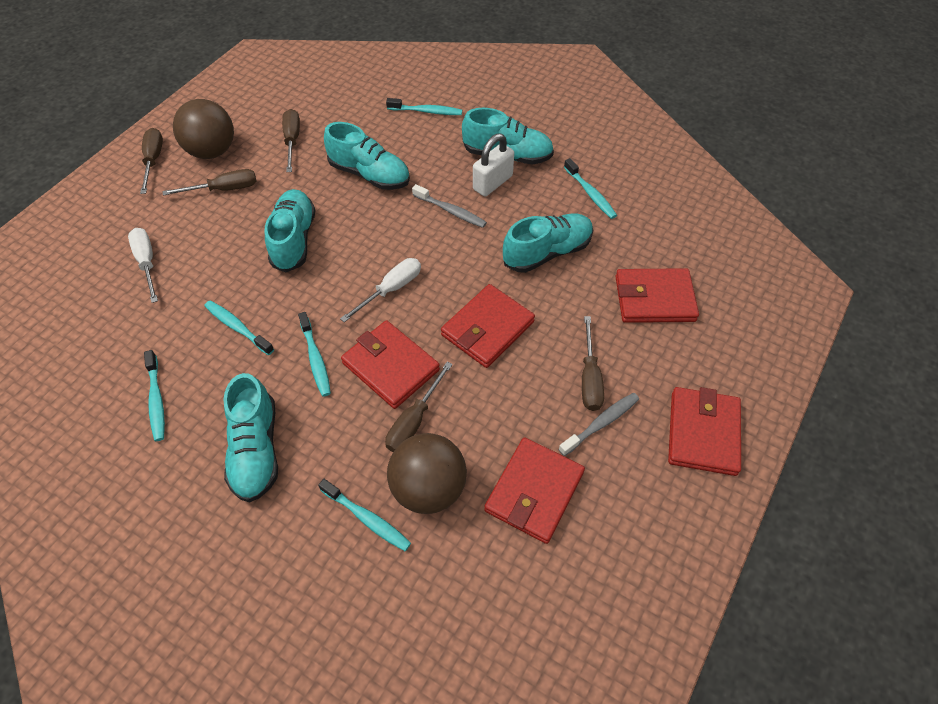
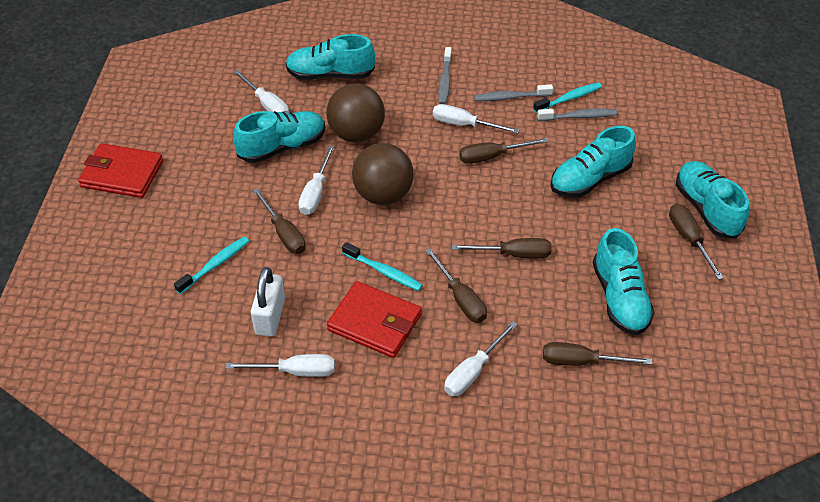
brown screwdriver: 5 -> 6
grey toothbrush: 2 -> 3
red wallet: 5 -> 2
turquoise toothbrush: 6 -> 3
white screwdriver: 2 -> 5

